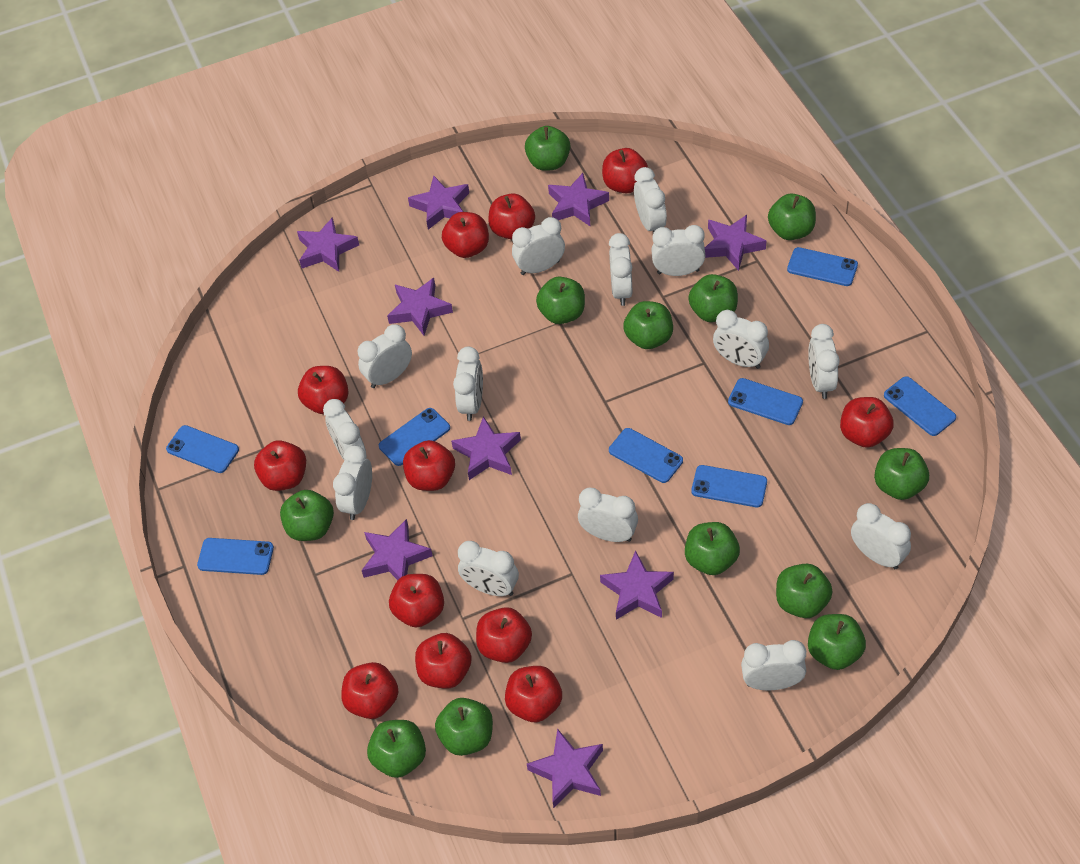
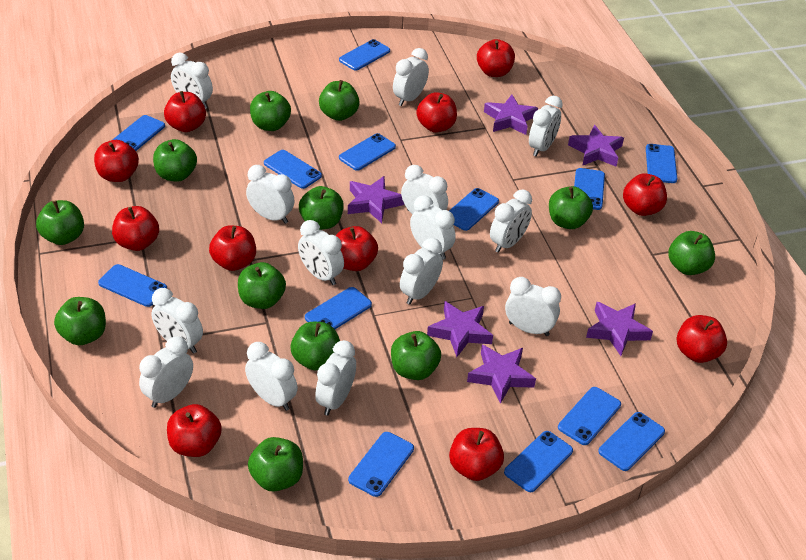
blue phone: 8 -> 13
purple star: 9 -> 6
red apple: 12 -> 11

